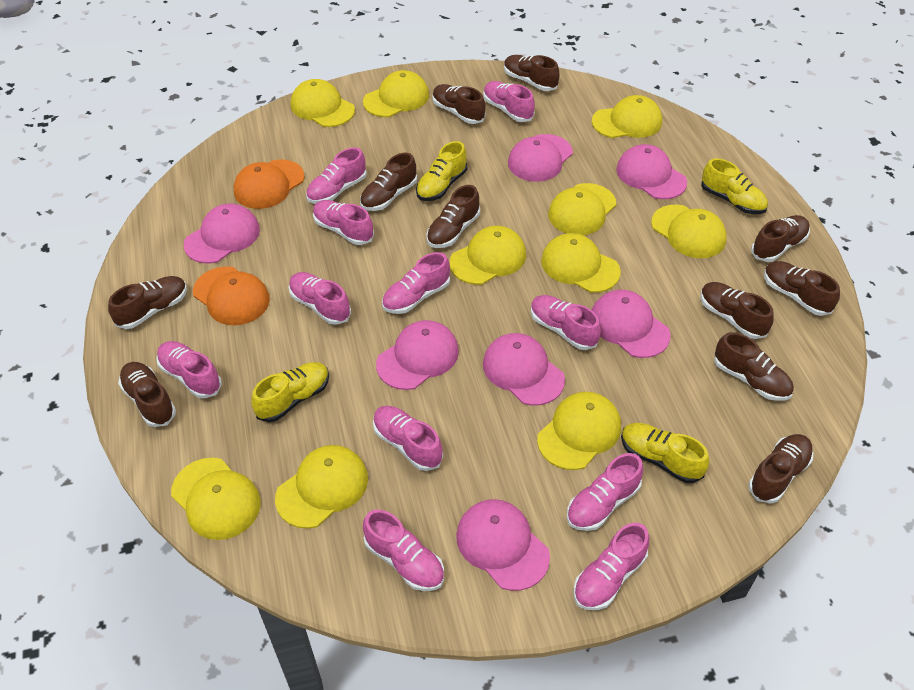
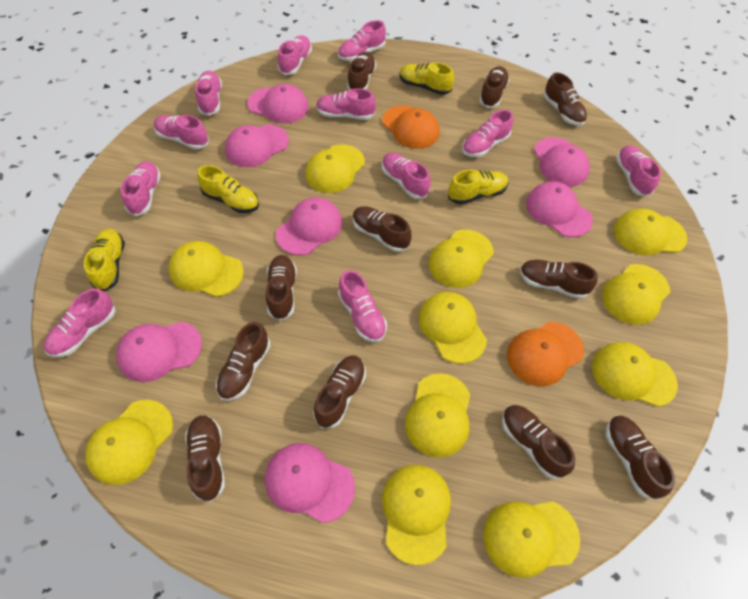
yellow cap: 10 -> 11

